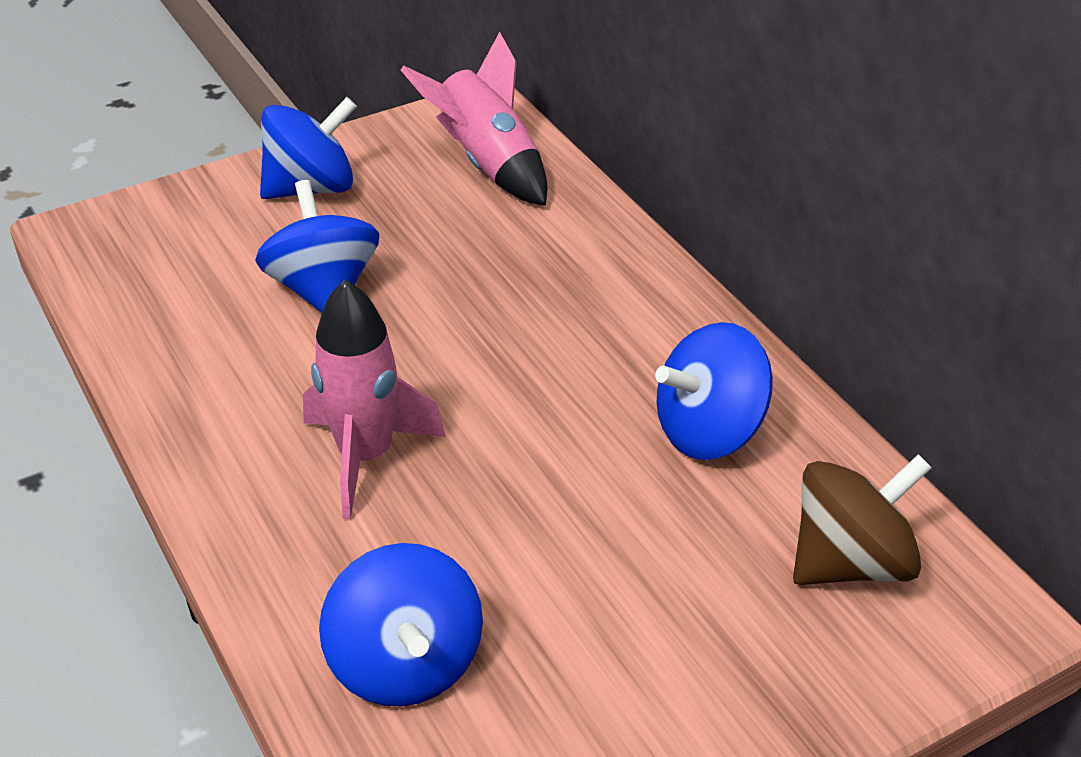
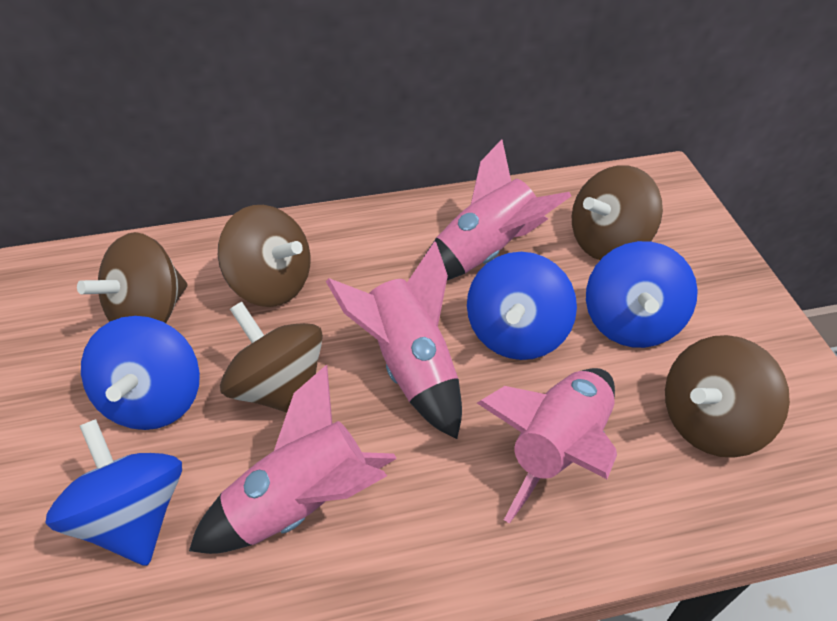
brown spinning top: 1 -> 5
pink rocket: 2 -> 4

